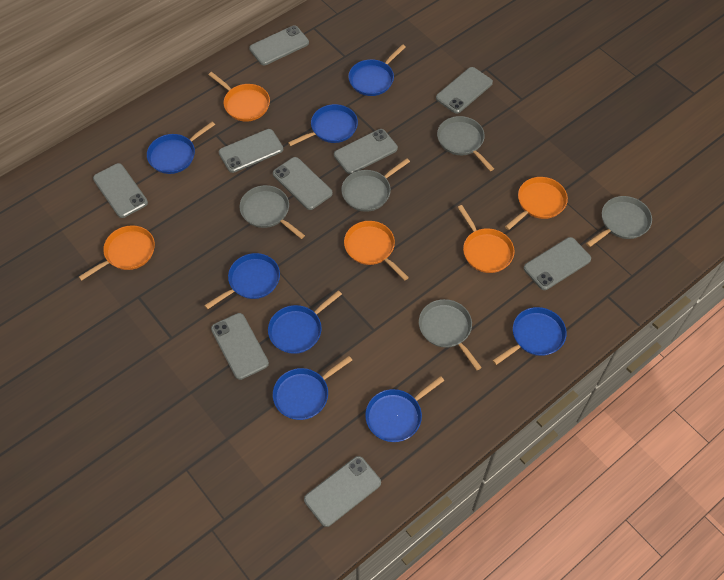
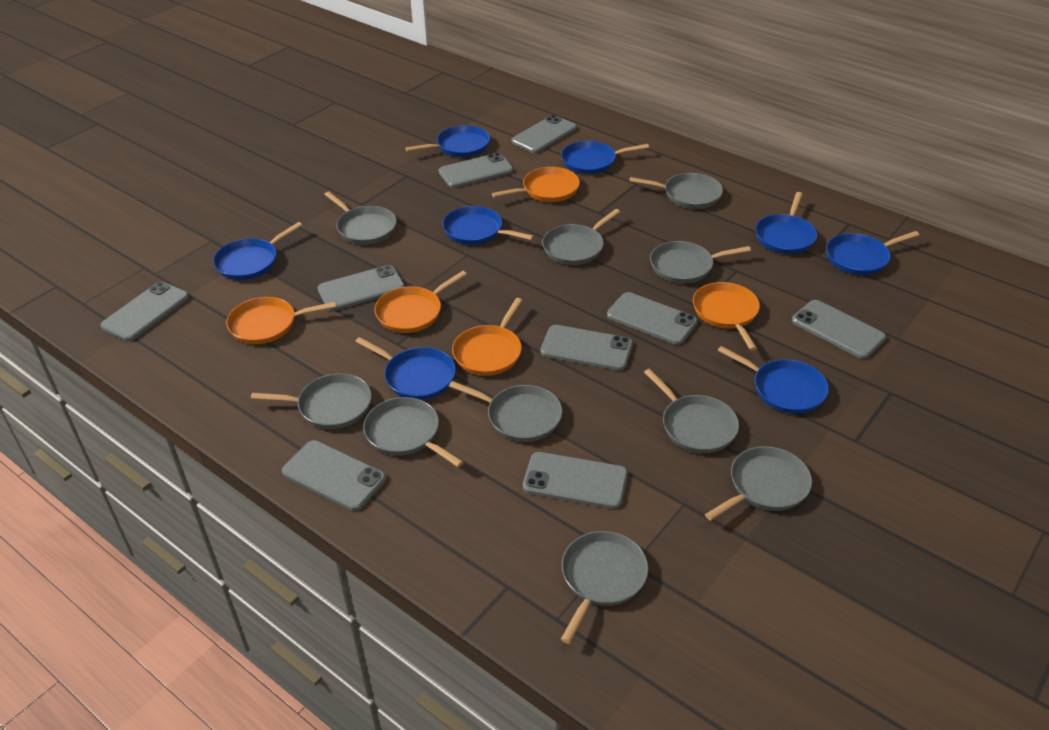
grey pan: 5 -> 10

